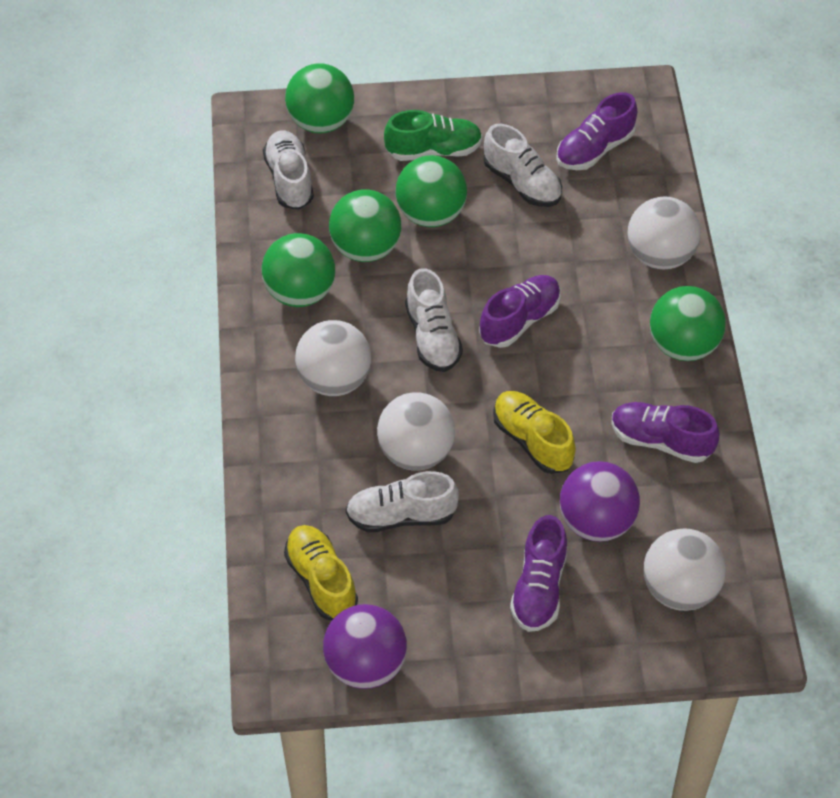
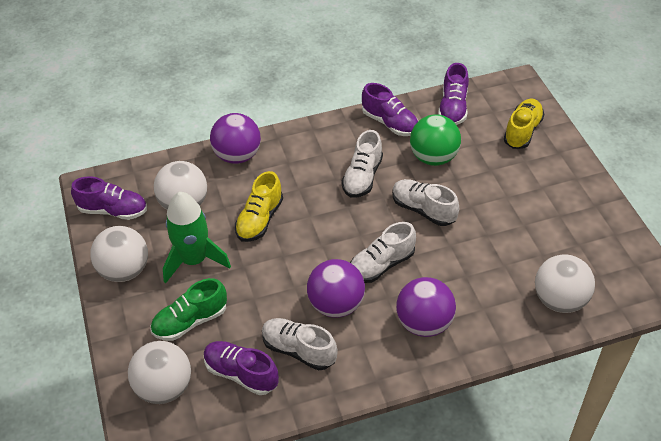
green ball: 5 -> 1
green rocket: 0 -> 1
purple ball: 2 -> 3

